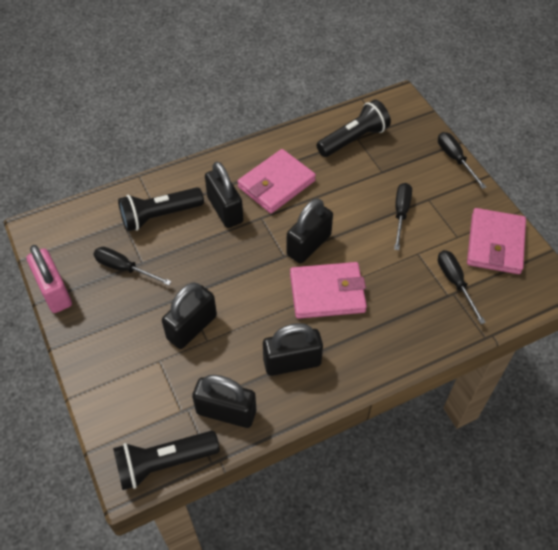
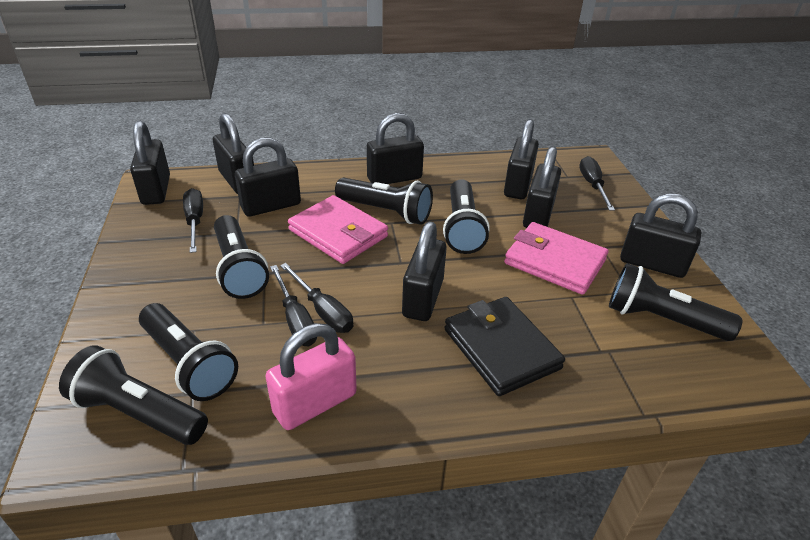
black flashlight: 3 -> 6
black padlock: 5 -> 8
black wallet: 0 -> 1
pink wallet: 3 -> 2

